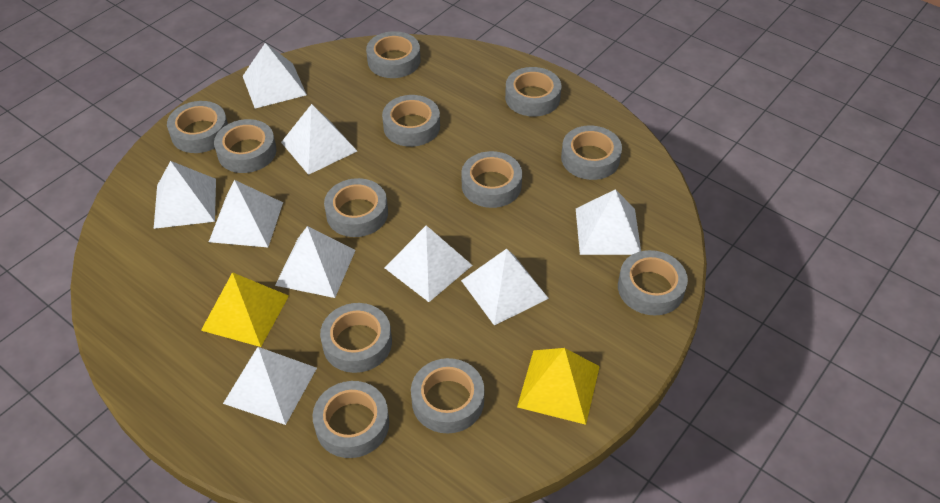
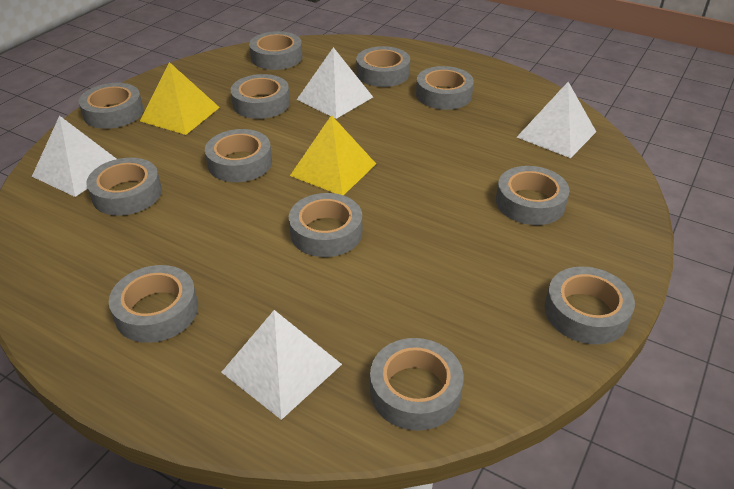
white pyramid: 9 -> 4

